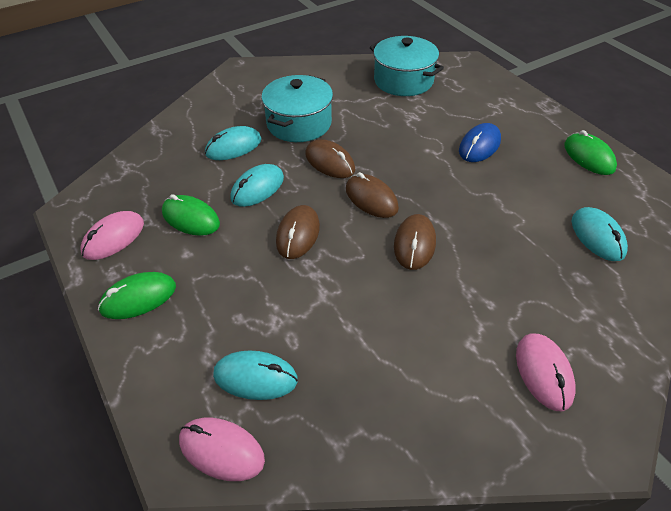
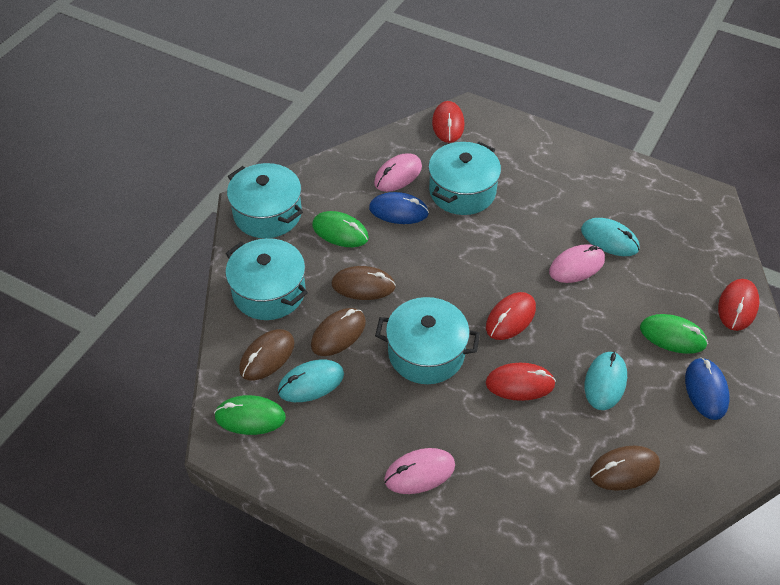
blue mouse: 1 -> 2
red mouse: 0 -> 4
turquoise mouse: 4 -> 3
turquoise pot: 2 -> 4

